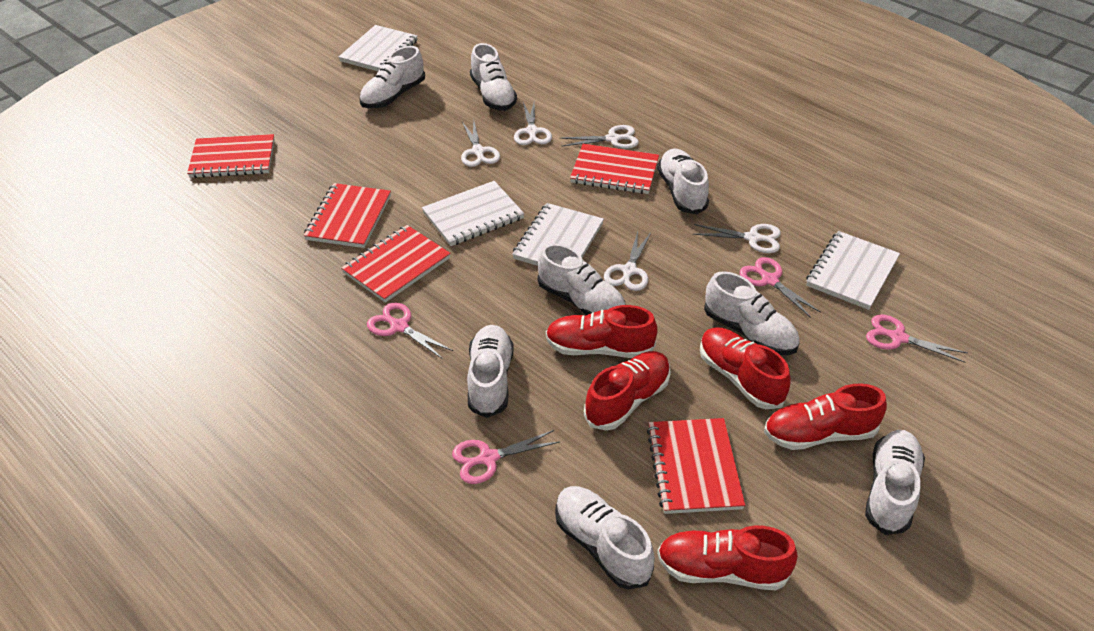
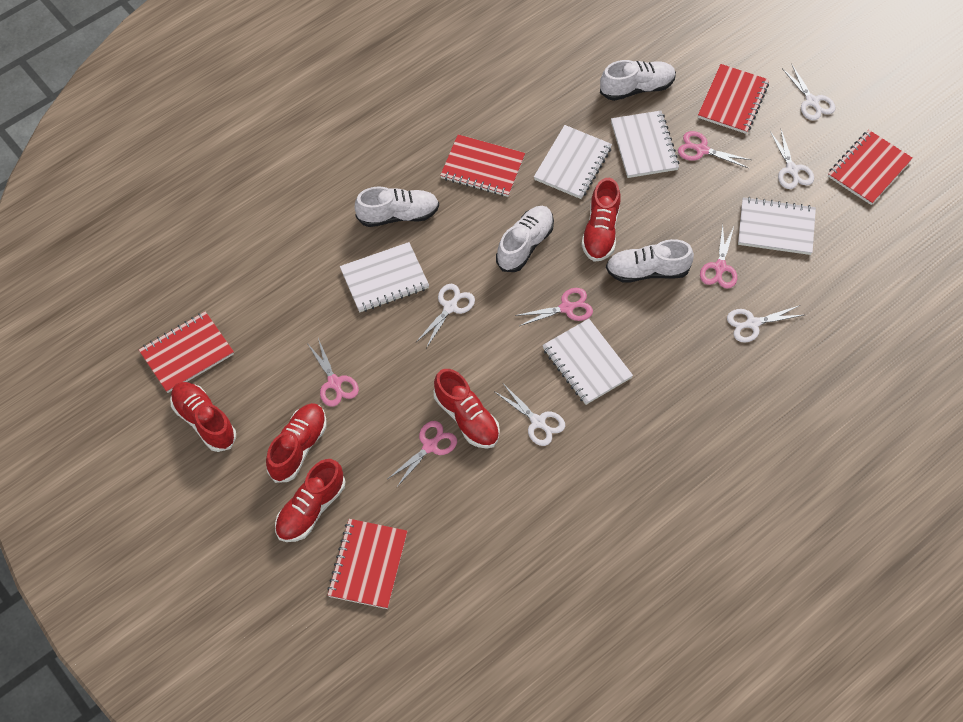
pink scissors: 4 -> 5
white notebook: 4 -> 5
white shoe: 8 -> 4

